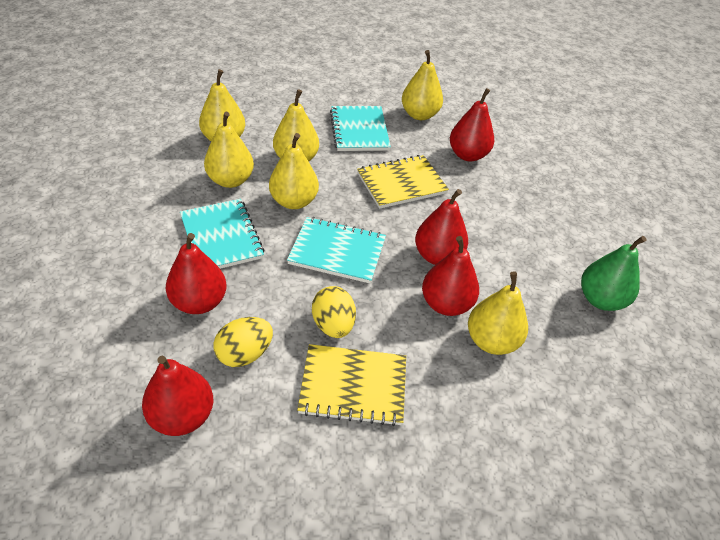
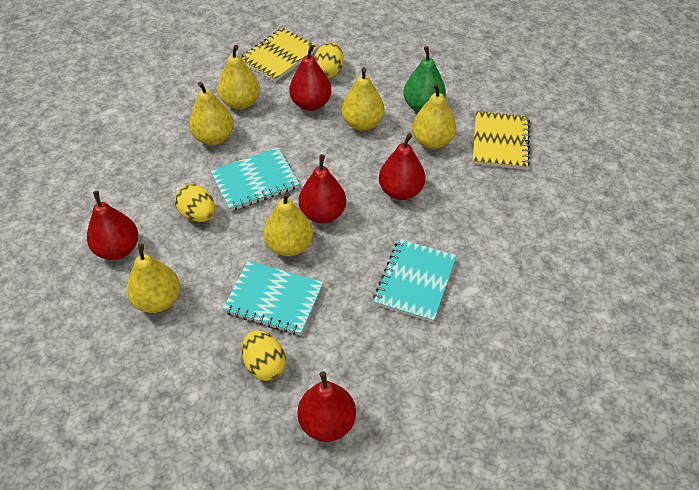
yellow egg: 2 -> 3

